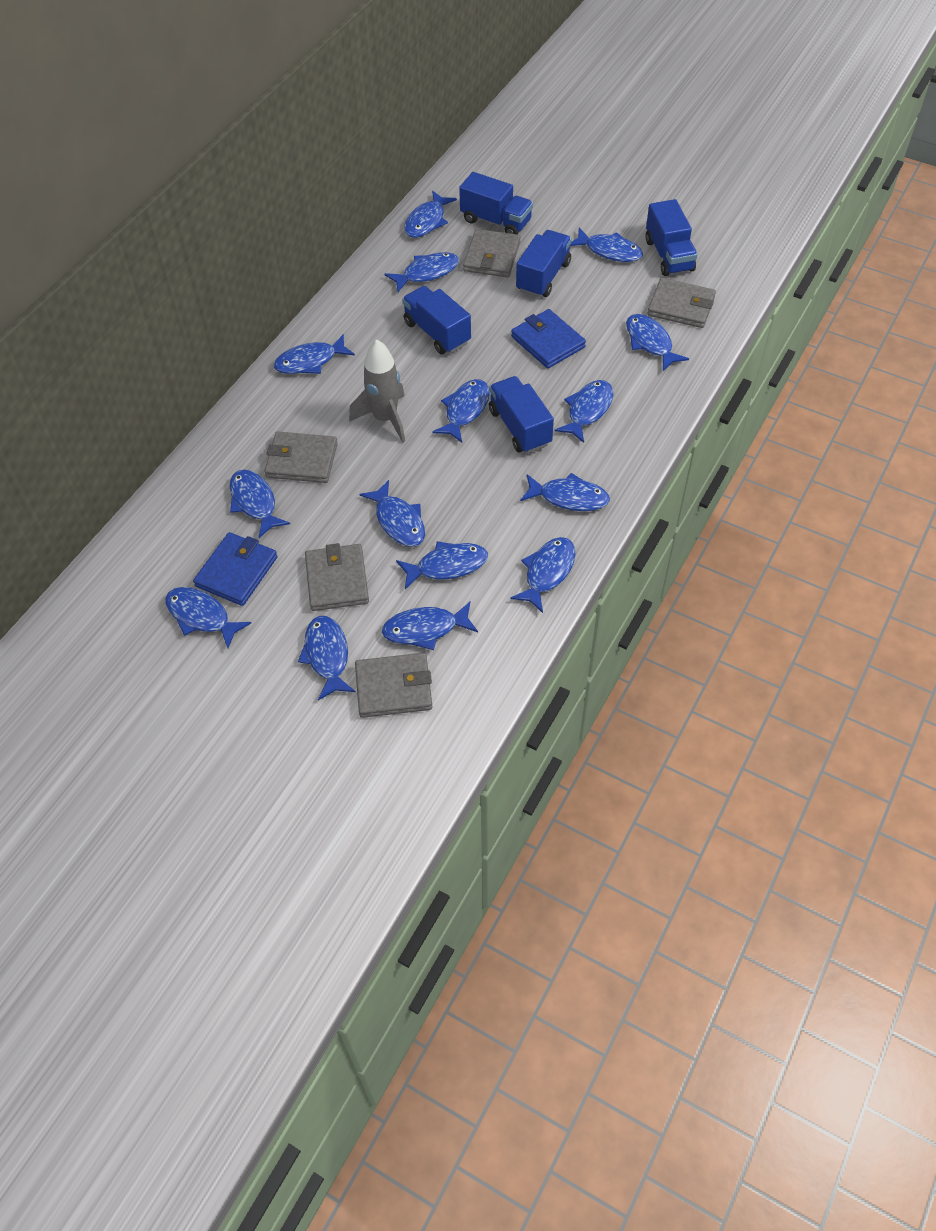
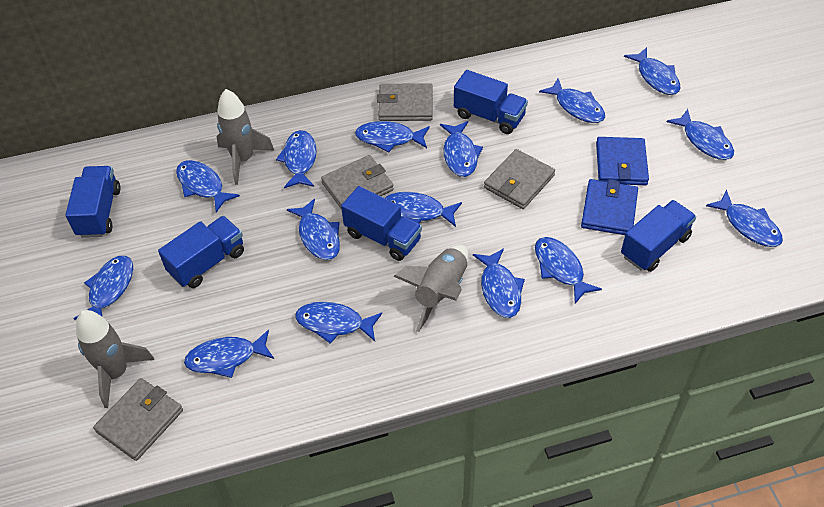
grey rocket: 1 -> 3
grey wallet: 5 -> 4

